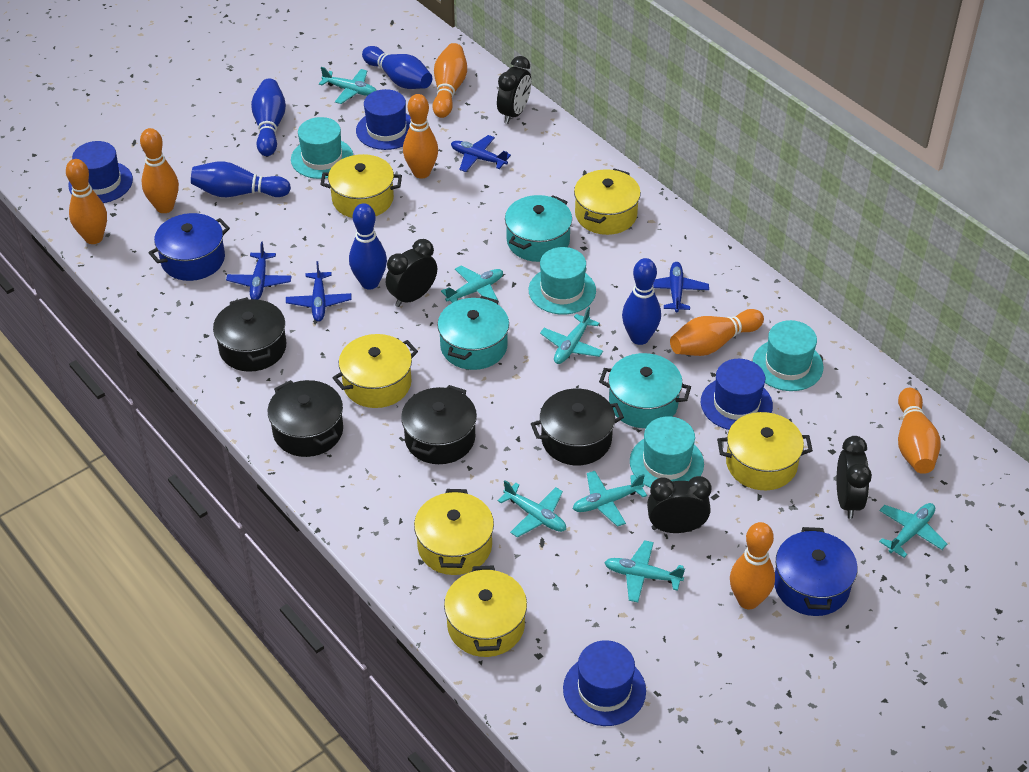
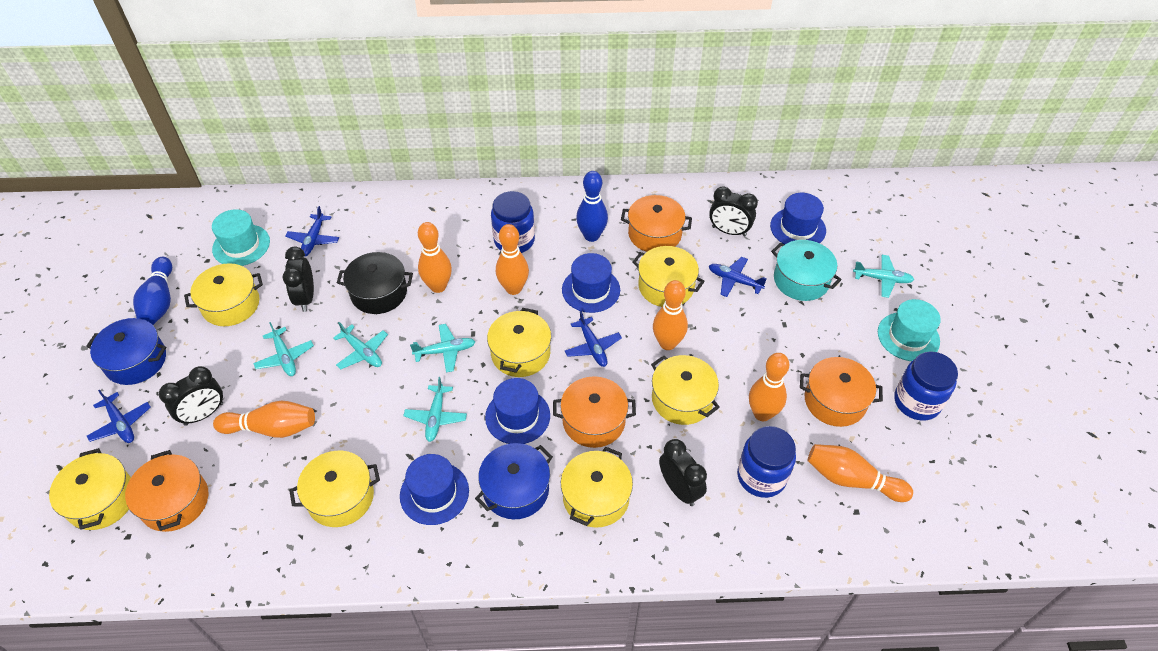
black pot: 4 -> 1
blue bowling pin: 5 -> 2
blue jar: 0 -> 3
orange bowling pin: 7 -> 6
orange pot: 0 -> 4
turquoise hat: 4 -> 2
turquoise plane: 7 -> 5
turquoise pot: 3 -> 1
yellow pot: 6 -> 7

